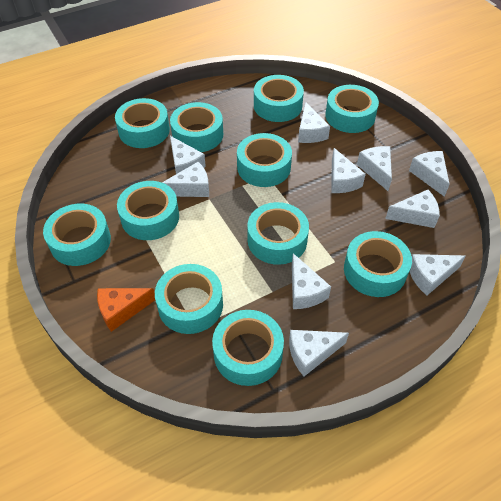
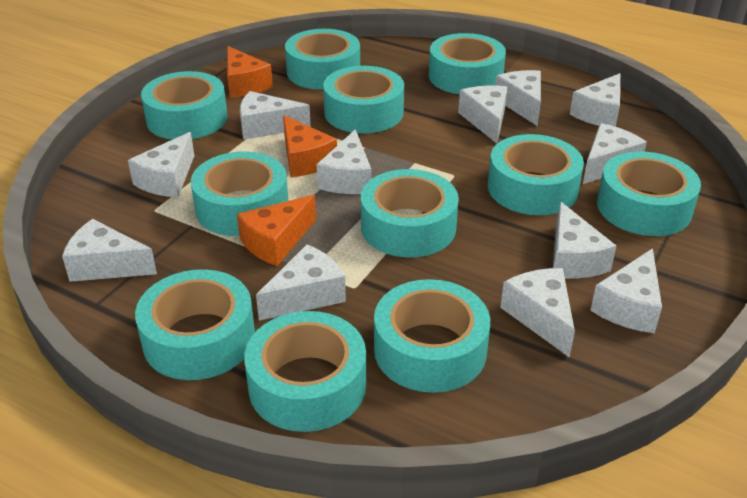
orange cheese: 1 -> 3
white cheese: 10 -> 12

